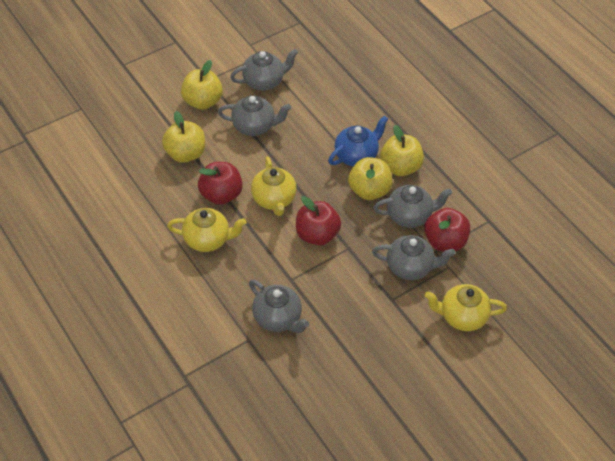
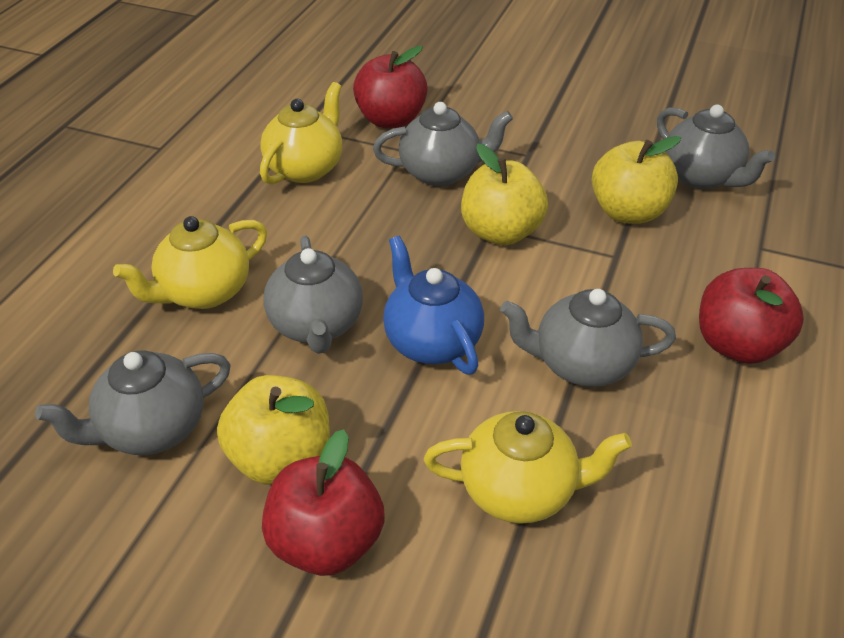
yellow apple: 4 -> 3

